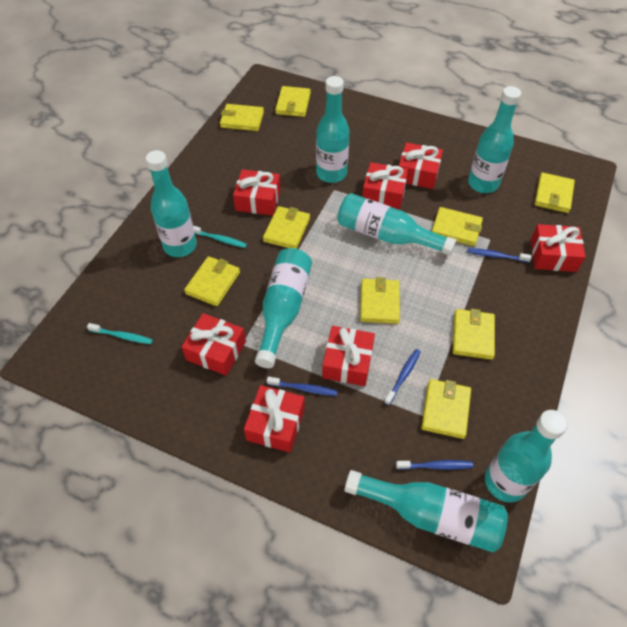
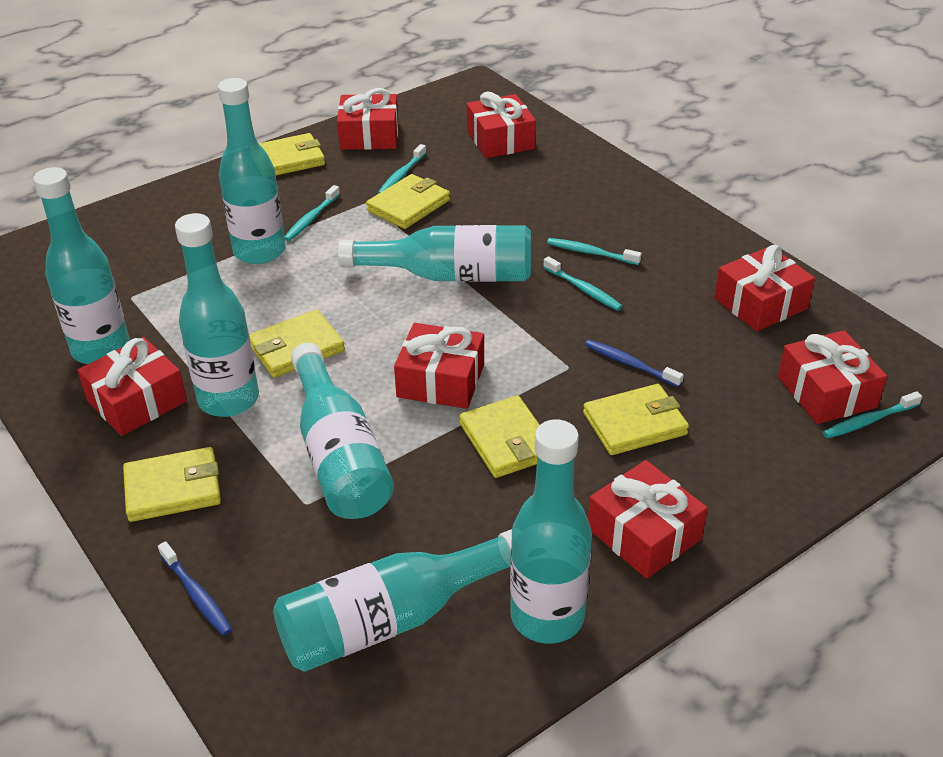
blue toothbrush: 4 -> 2
turquoise toothbrush: 2 -> 5
yellow wallet: 9 -> 6

